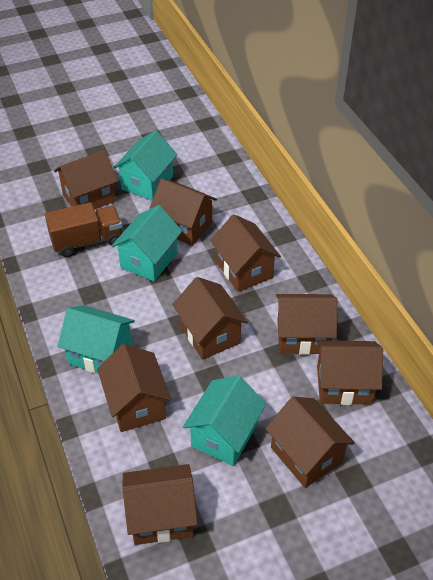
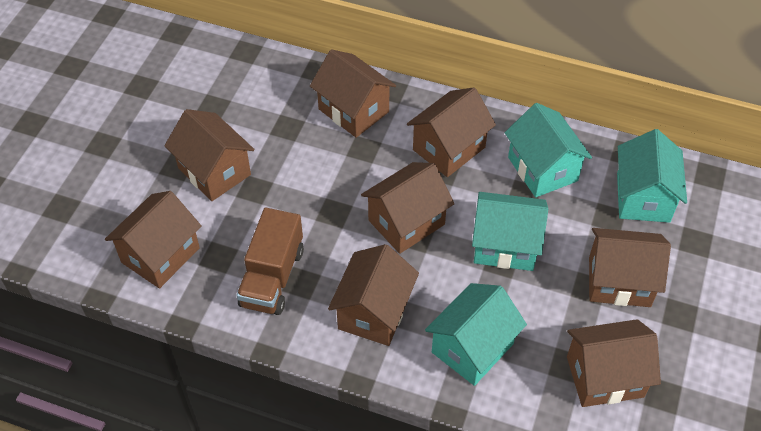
brown house: 9 -> 8

